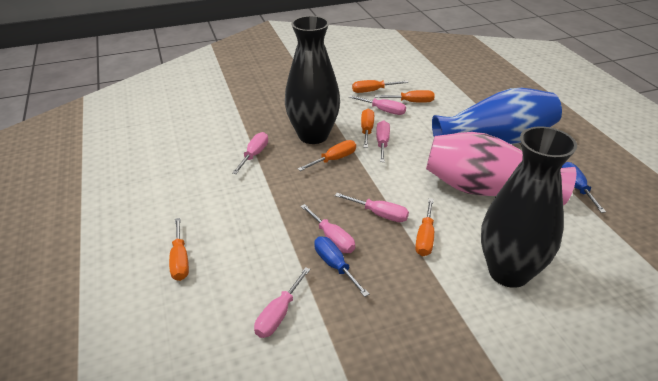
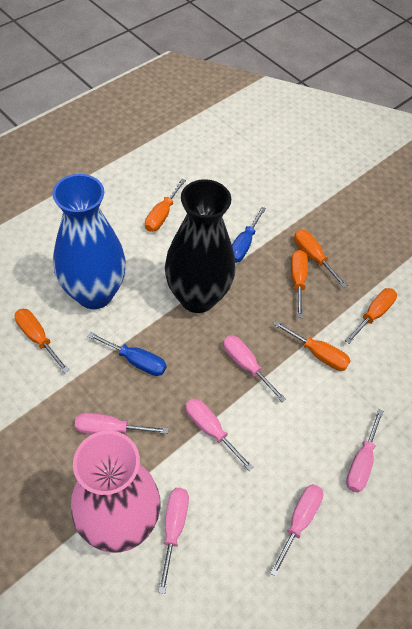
black vase: 2 -> 1

